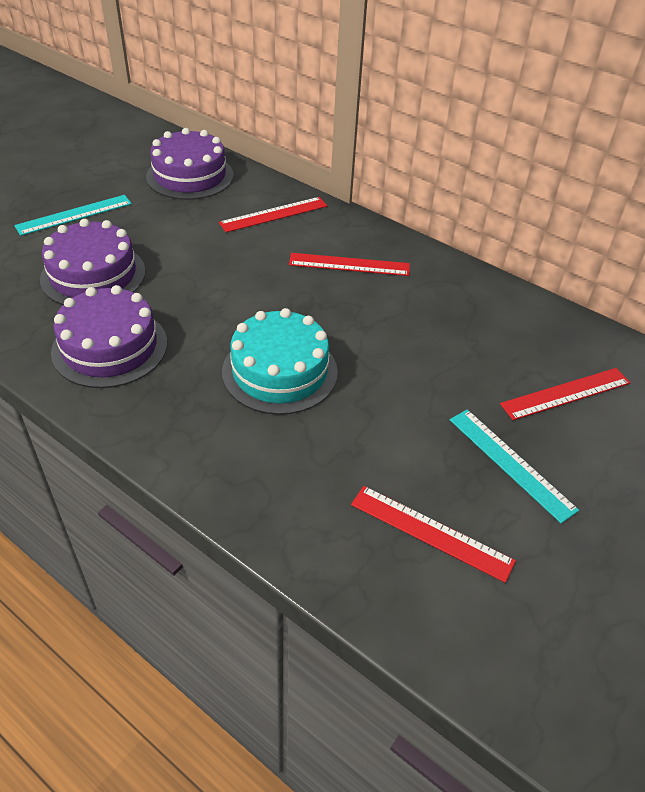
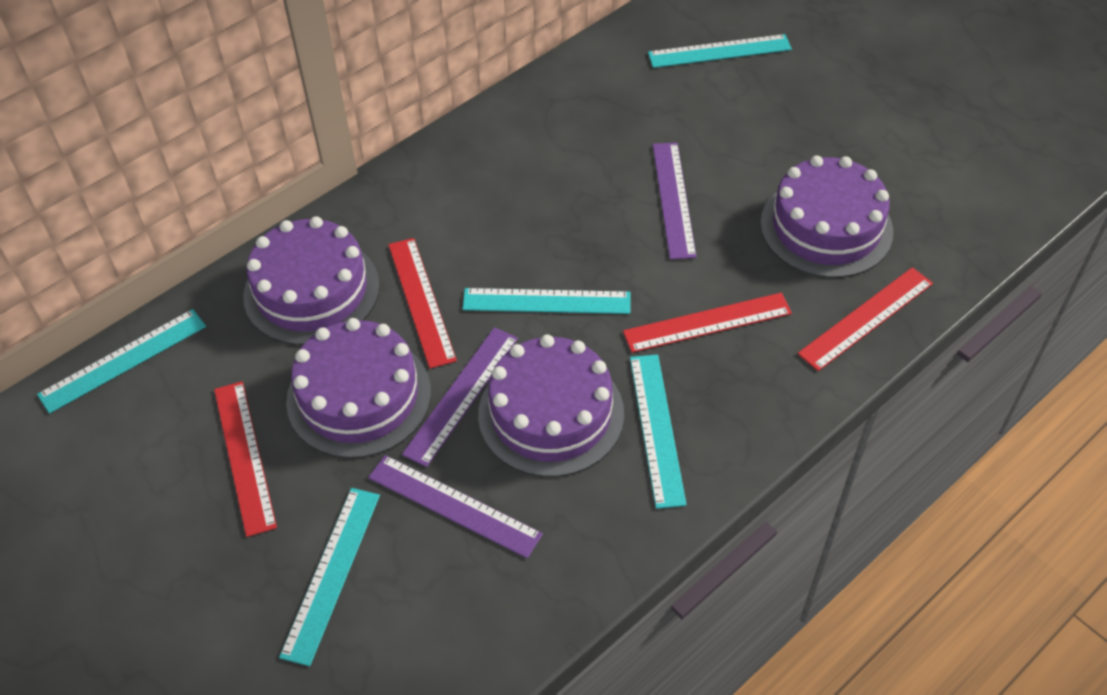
purple cake: 3 -> 4
purple ruler: 0 -> 3
turquoise cake: 1 -> 0
turquoise ruler: 2 -> 5

